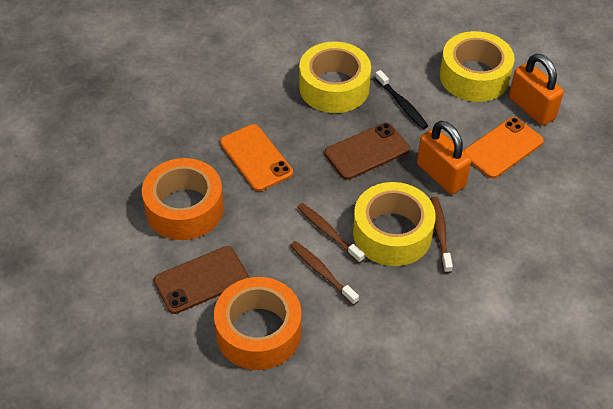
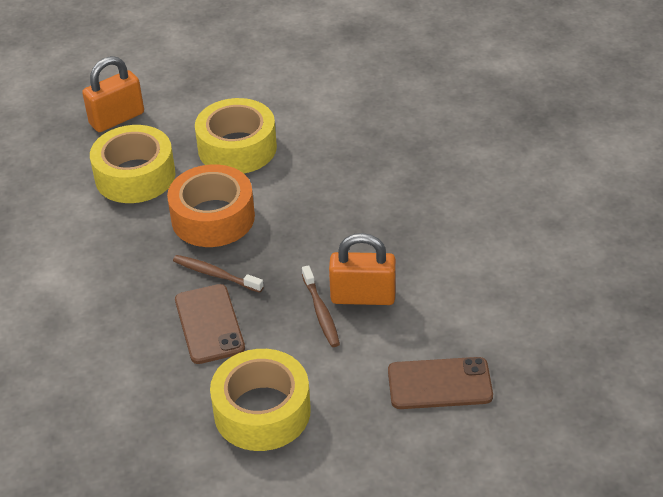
black toothbrush: 1 -> 0
brown toothbrush: 3 -> 2
orange phone: 2 -> 0
orange tape: 2 -> 1

